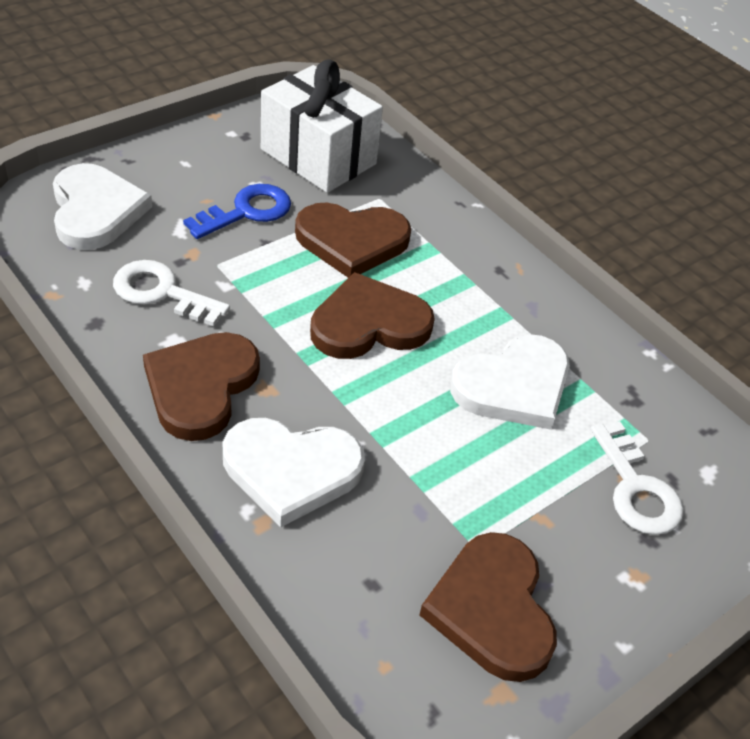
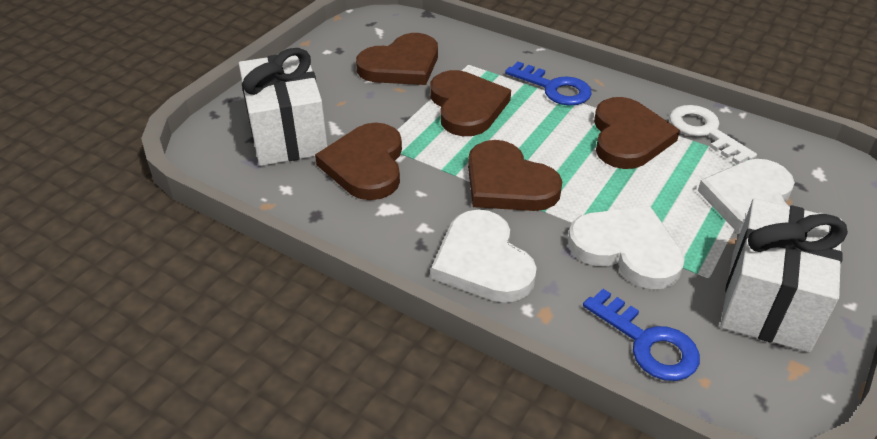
blue key: 1 -> 2
brown heart: 4 -> 5
white gift: 1 -> 2
white key: 2 -> 1

